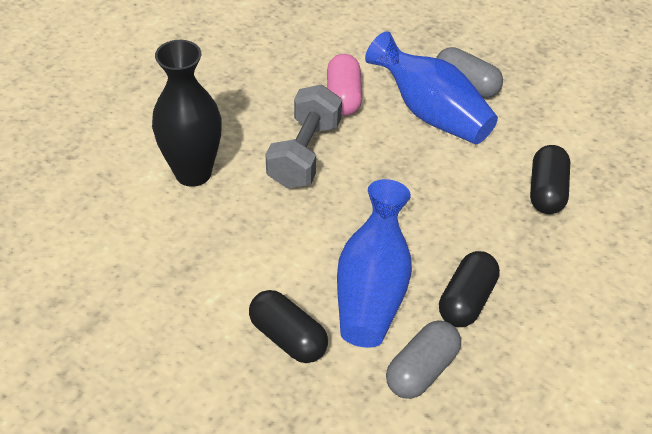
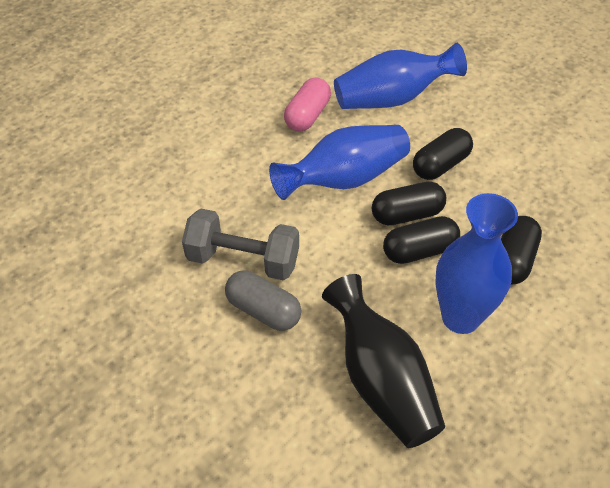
black capsule: 3 -> 4
blue vase: 2 -> 3
grey capsule: 2 -> 1

